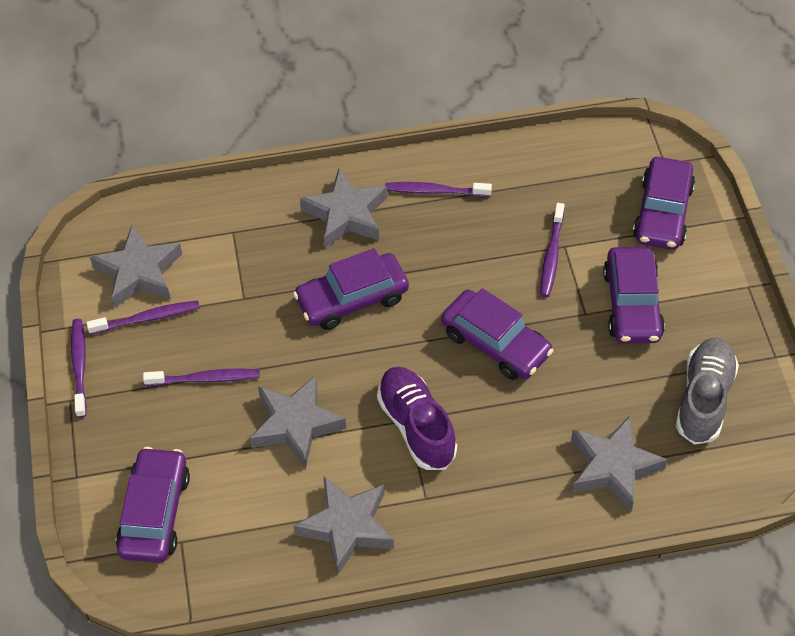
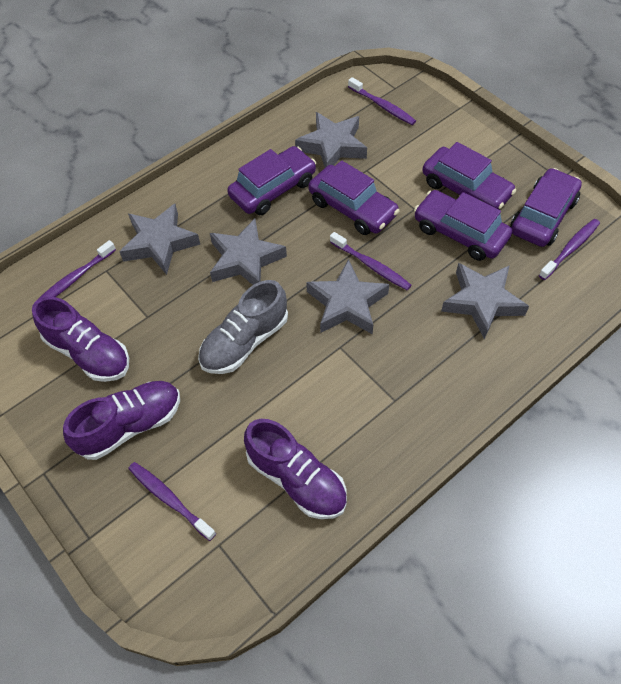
purple shoe: 1 -> 3

